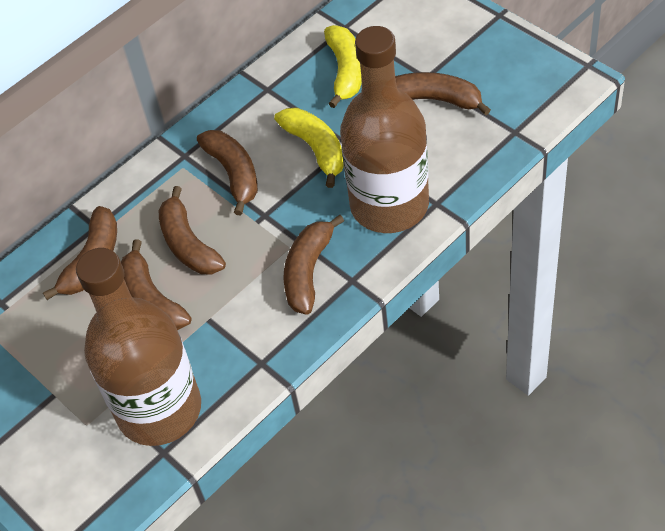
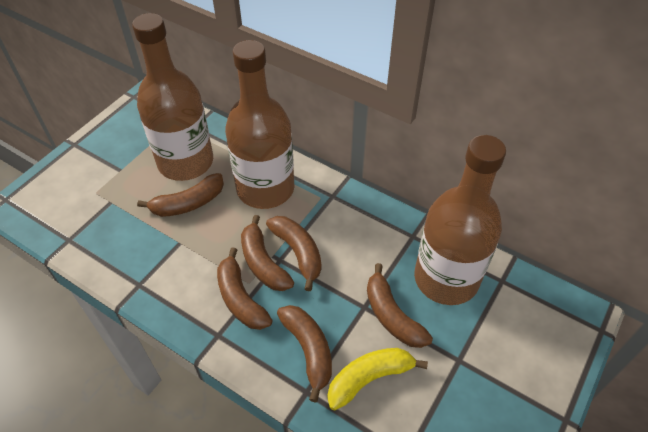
brown bottle: 2 -> 3
yellow banana: 2 -> 1

